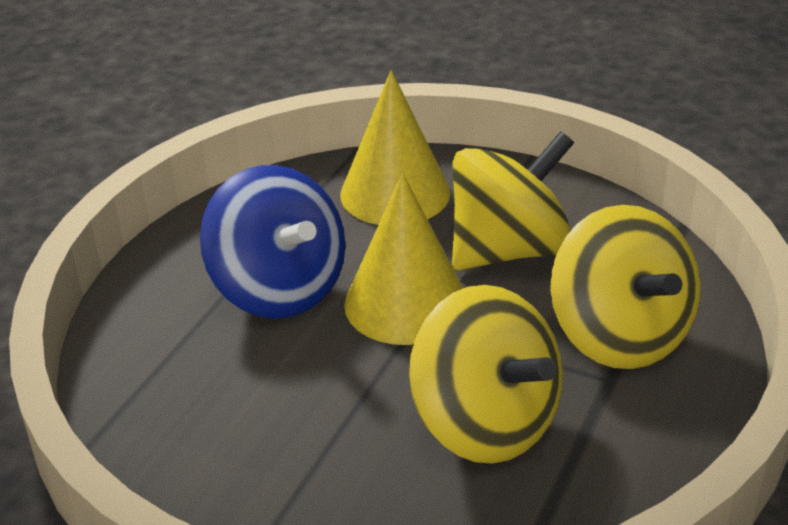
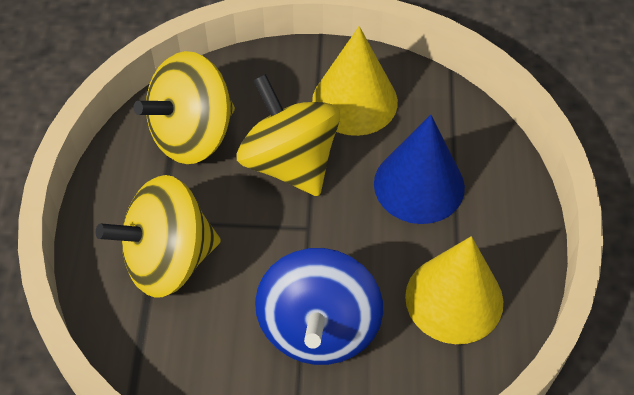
blue cone: 0 -> 1

